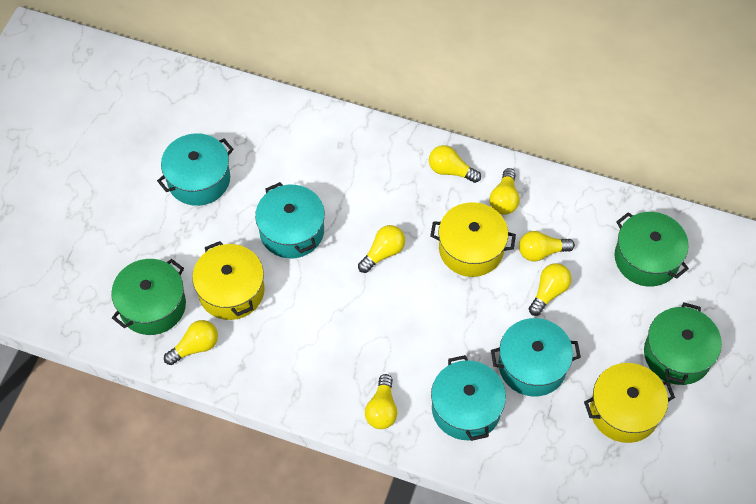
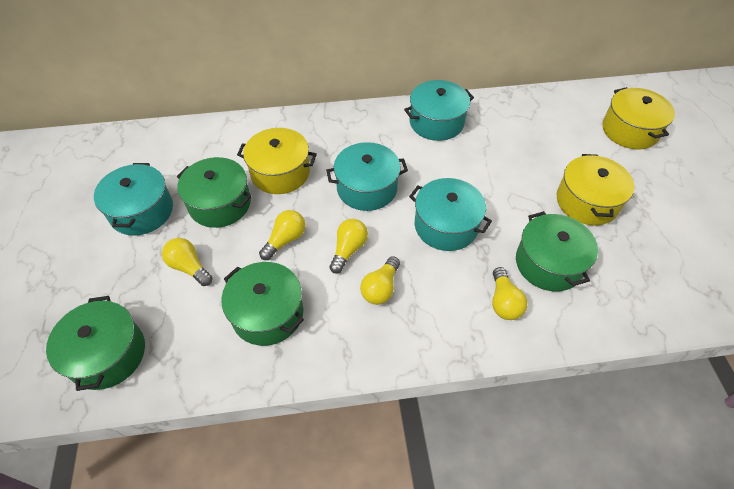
green pot: 3 -> 4
yellow light bulb: 7 -> 5

